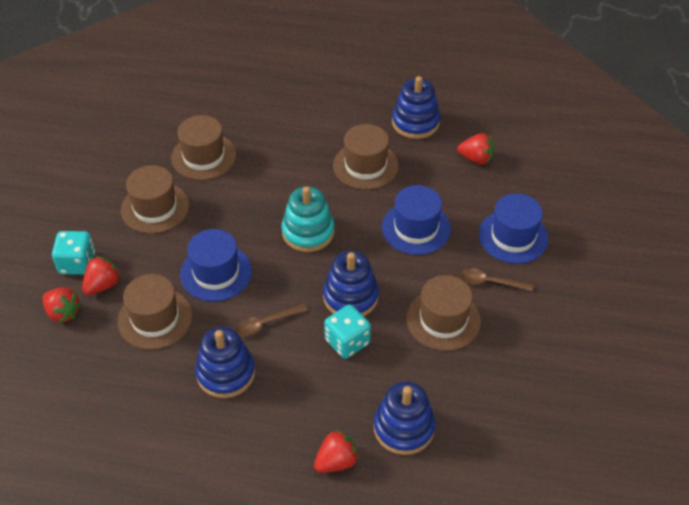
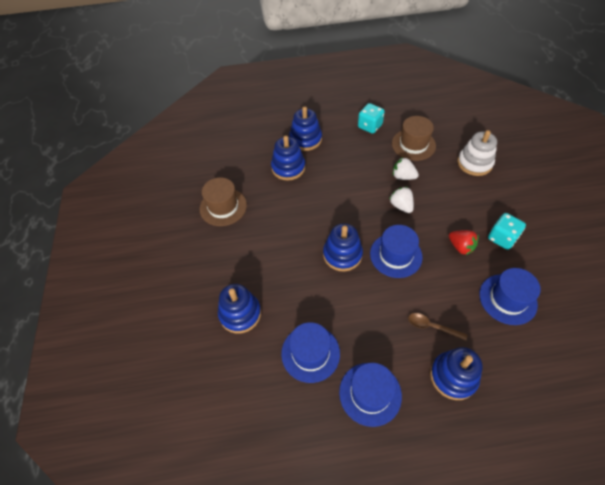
blue hat: 3 -> 4
blue stacking toy: 4 -> 5
brown hat: 5 -> 2
brown spoon: 2 -> 1
red strawberry: 4 -> 1
turquoise stacking toy: 1 -> 0
white stacking toy: 0 -> 1
white strawberry: 0 -> 2

